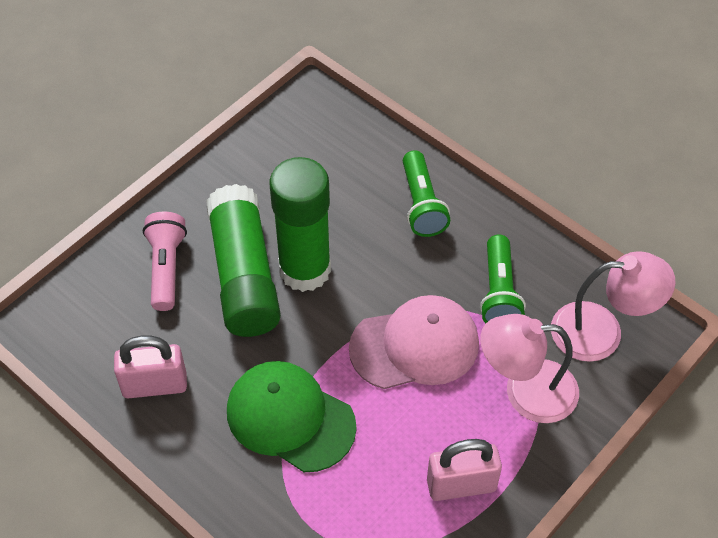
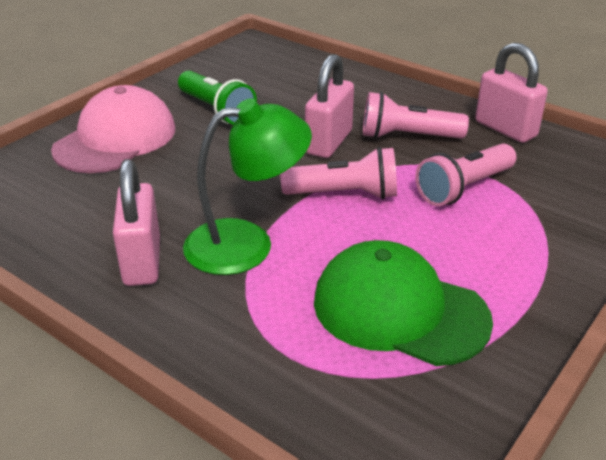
green flashlight: 2 -> 1
green glue stick: 2 -> 0
green lamp: 0 -> 1
pink flashlight: 1 -> 3
pink lamp: 2 -> 0
pink padlock: 2 -> 3

